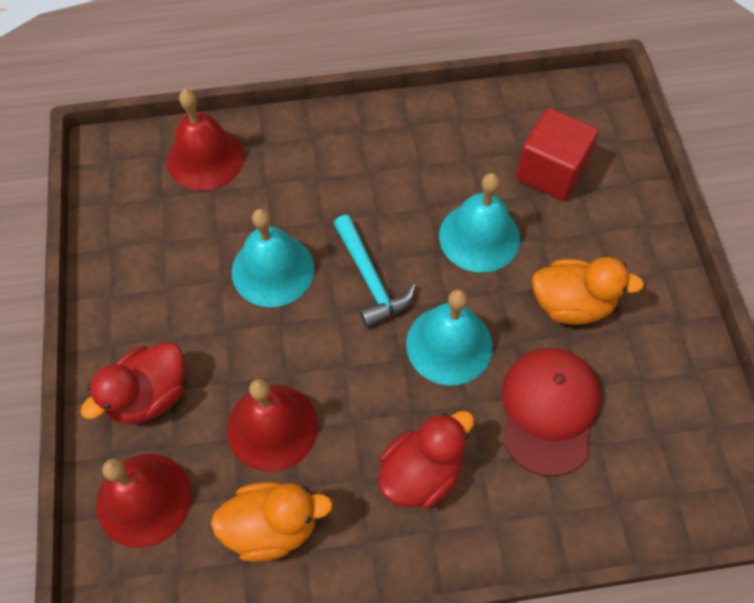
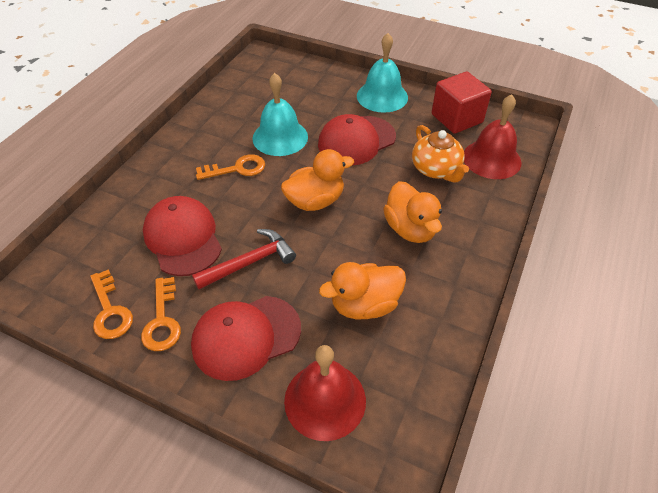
orange duck: 2 -> 3
orange key: 0 -> 3
orange teapot: 0 -> 1
red bell: 3 -> 2
red cap: 1 -> 3
red duck: 2 -> 0
red hammer: 0 -> 1
turquoise bell: 3 -> 2
turquoise hammer: 1 -> 0

